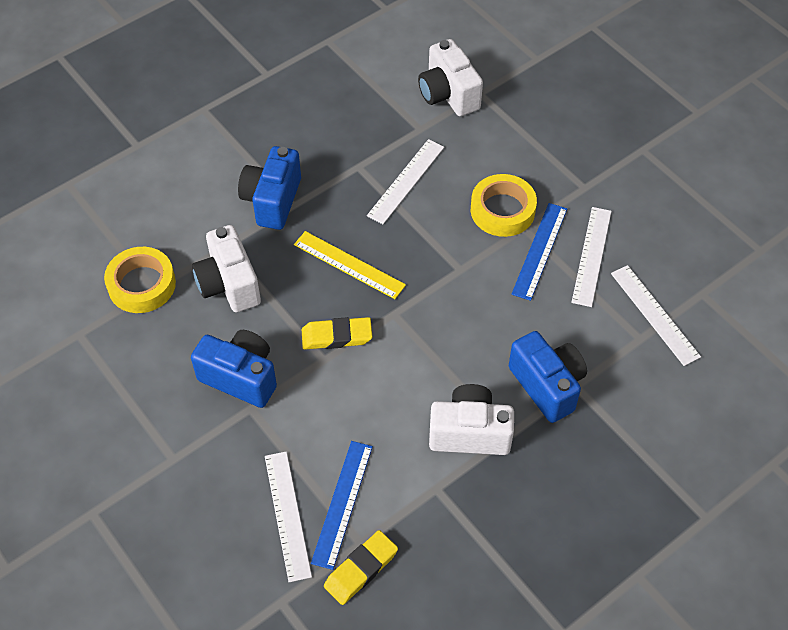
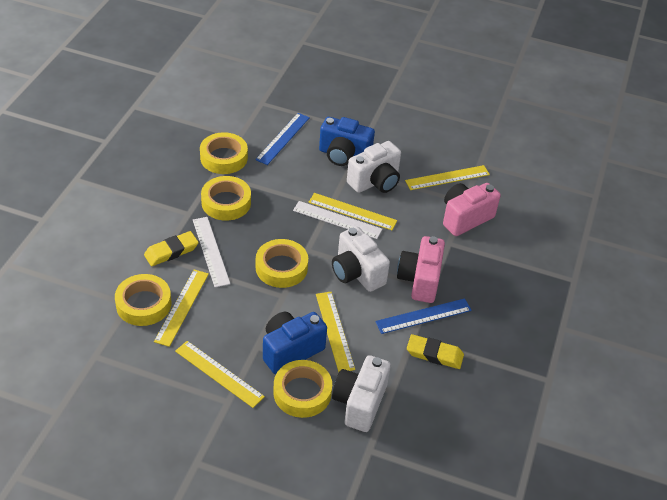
blue camera: 3 -> 2
pink camera: 0 -> 2
white ruler: 4 -> 2
yellow ruler: 1 -> 5
yellow tape: 2 -> 5

